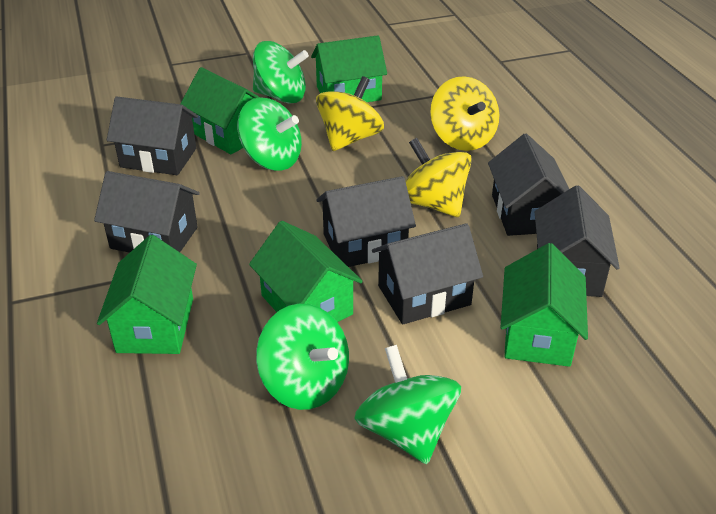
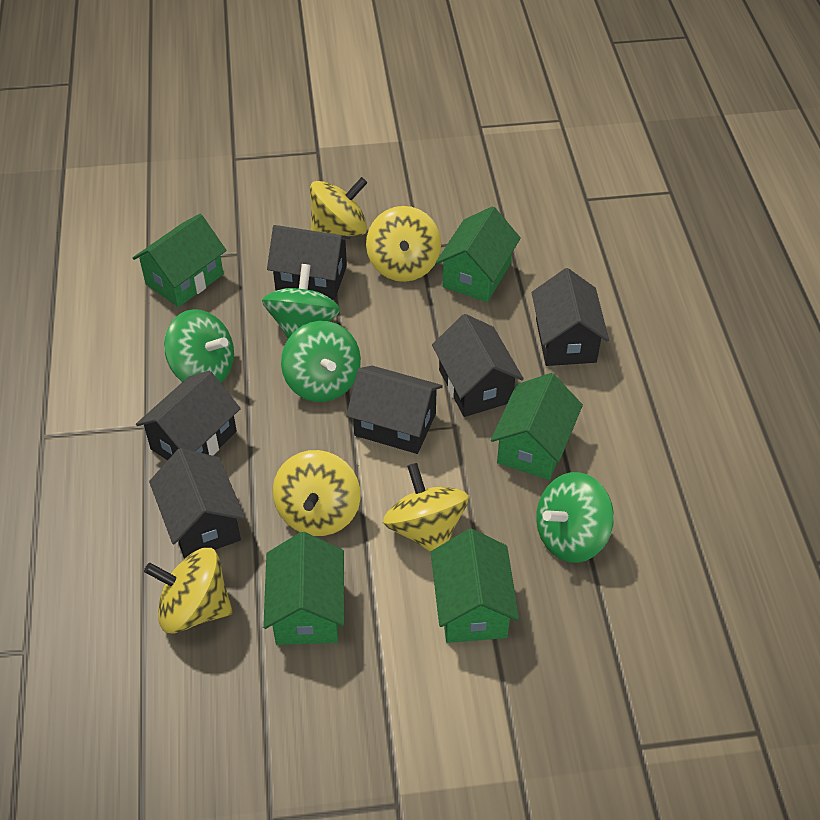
yellow spinning top: 3 -> 5

